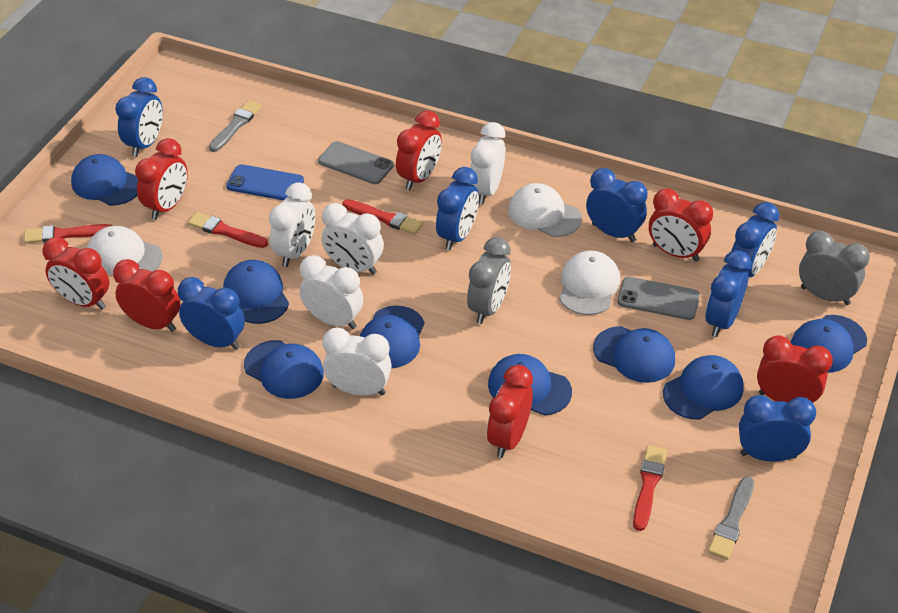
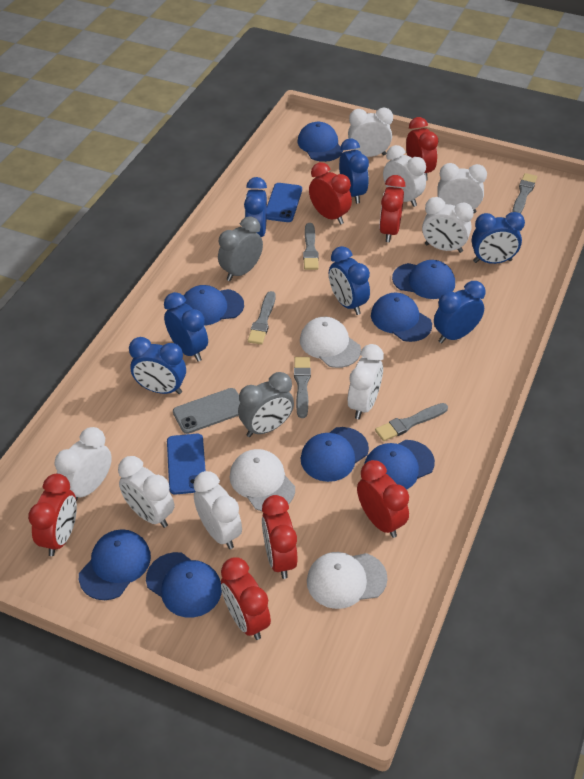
blue phone: 1 -> 2
grey brush: 2 -> 5
grey phone: 2 -> 1
red brush: 4 -> 0
white clock: 5 -> 8

